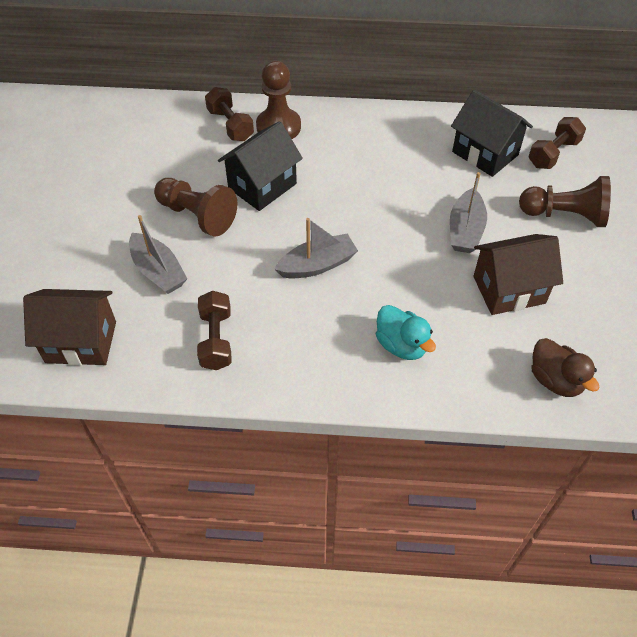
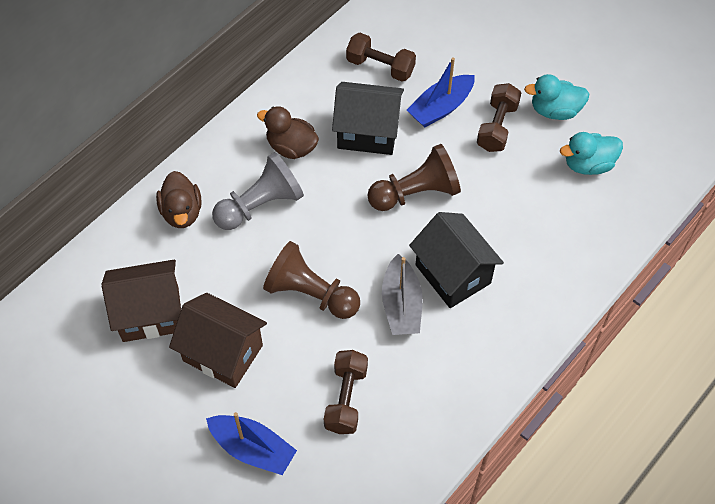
blue boat: 0 -> 2
brown duck: 1 -> 2
brown pawn: 3 -> 2
grey boat: 3 -> 1
grey pawn: 0 -> 1
turquoise duck: 1 -> 2

